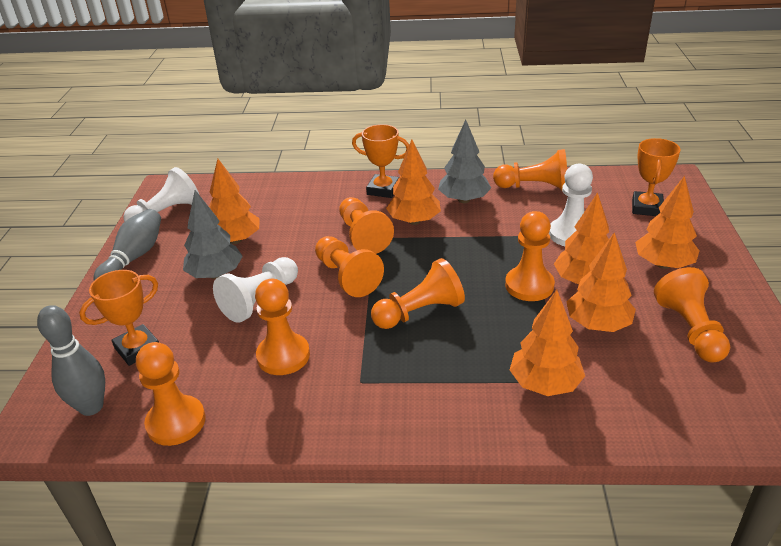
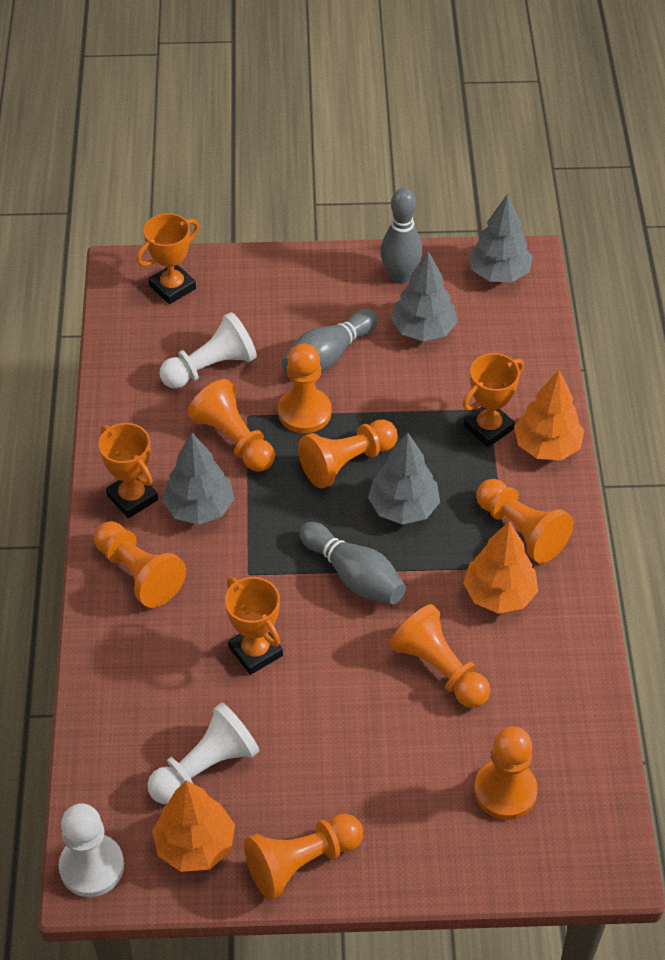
grey bowling pin: 2 -> 3
grey tree: 2 -> 4
orange tree: 6 -> 3
orange trophy: 3 -> 4

